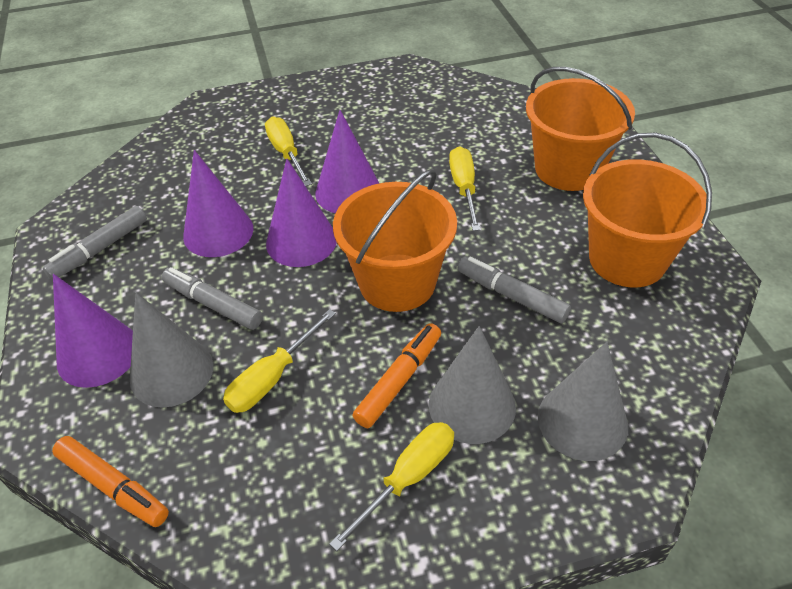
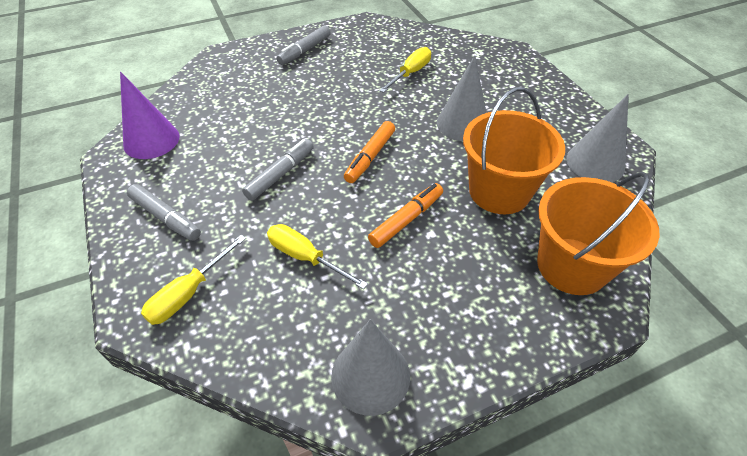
orange bucket: 3 -> 2
purple cone: 4 -> 1
yellow screwdriver: 4 -> 3

